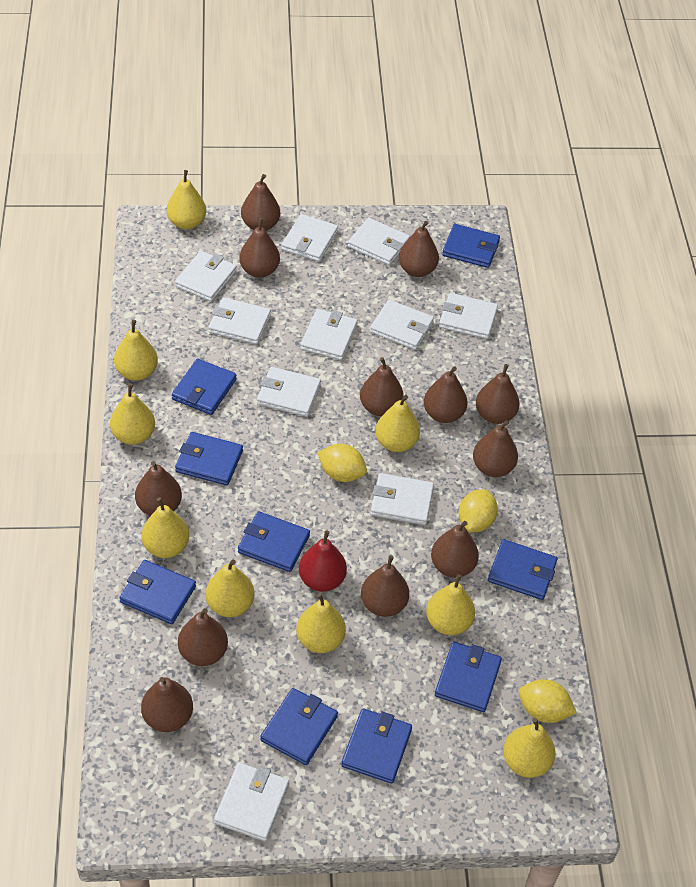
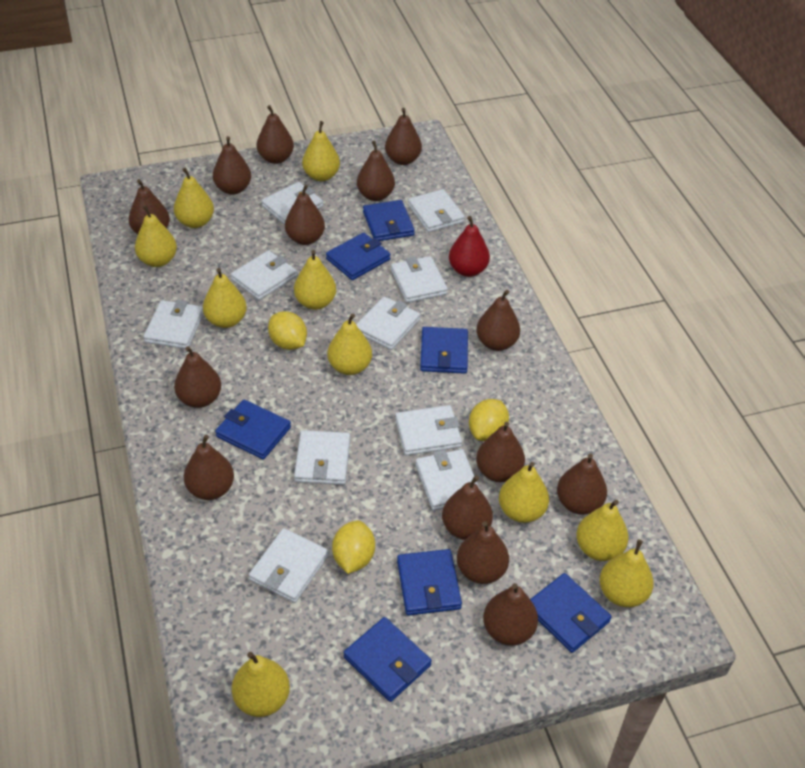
blue wallet: 9 -> 7
brown pear: 12 -> 14
yellow pear: 9 -> 10

